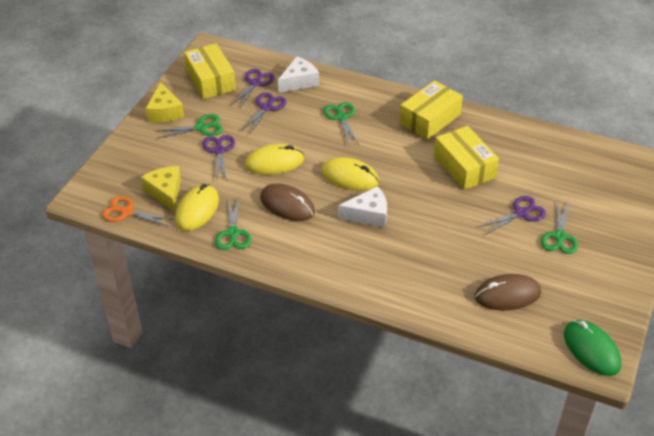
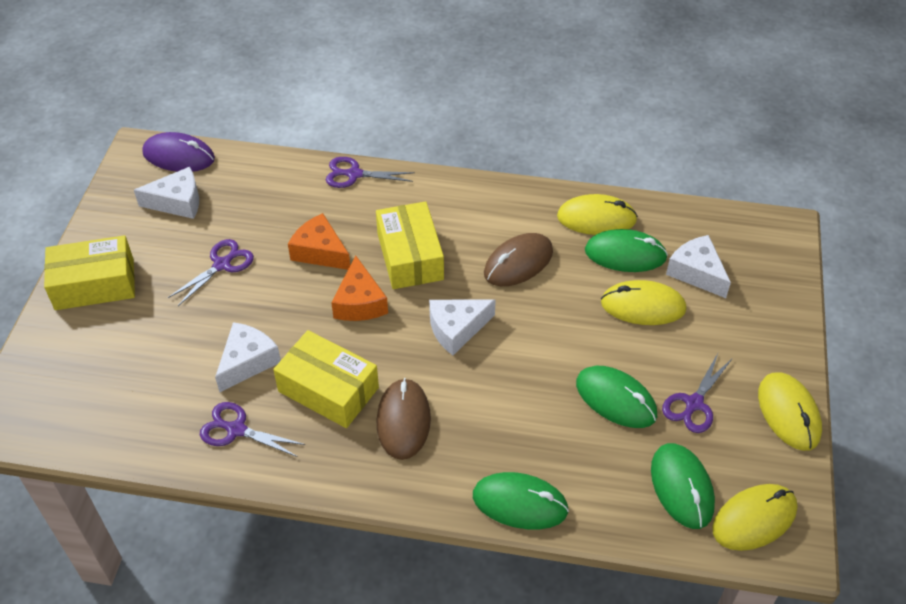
green mouse: 1 -> 4
green scissors: 4 -> 0
orange cheese: 0 -> 2
orange scissors: 1 -> 0
purple mouse: 0 -> 1
white cheese: 2 -> 4
yellow cheese: 2 -> 0
yellow mouse: 3 -> 4

